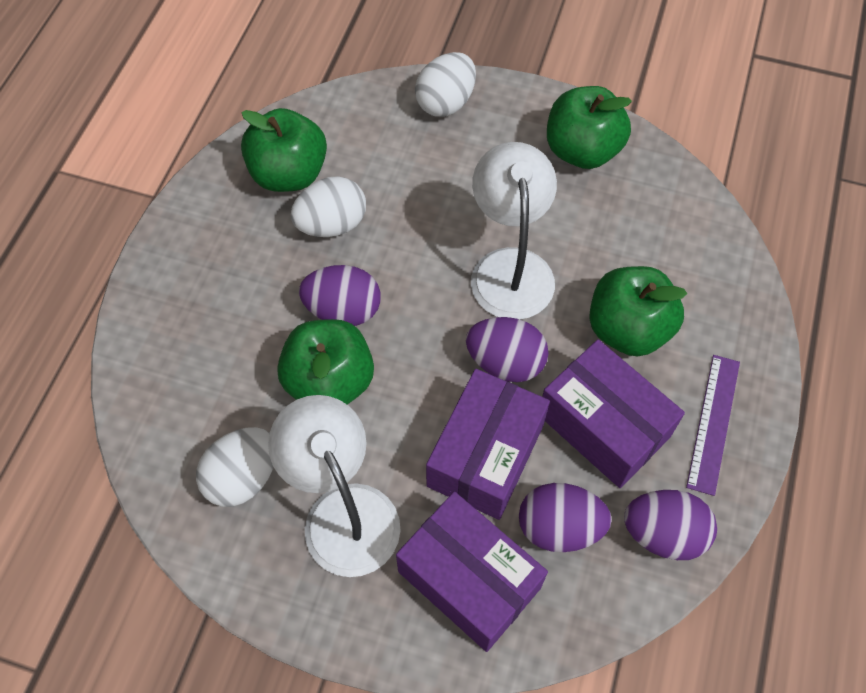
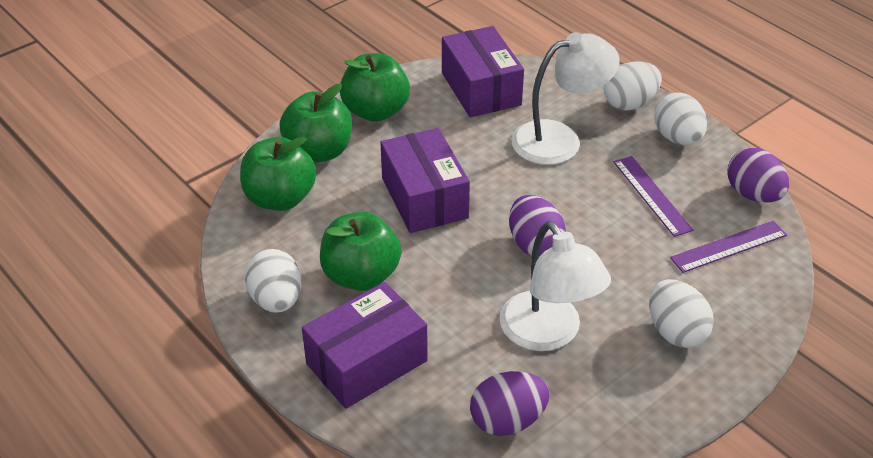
purple egg: 4 -> 3
purple ruler: 1 -> 2
white egg: 3 -> 4

